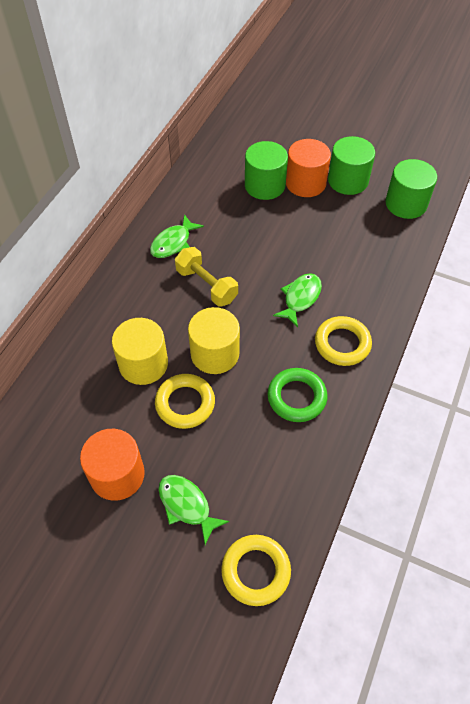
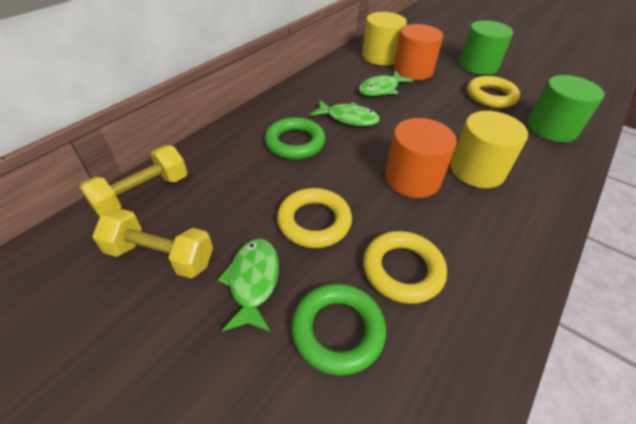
green cylinder: 3 -> 2
green ring: 1 -> 2
yellow dumbbell: 1 -> 2

